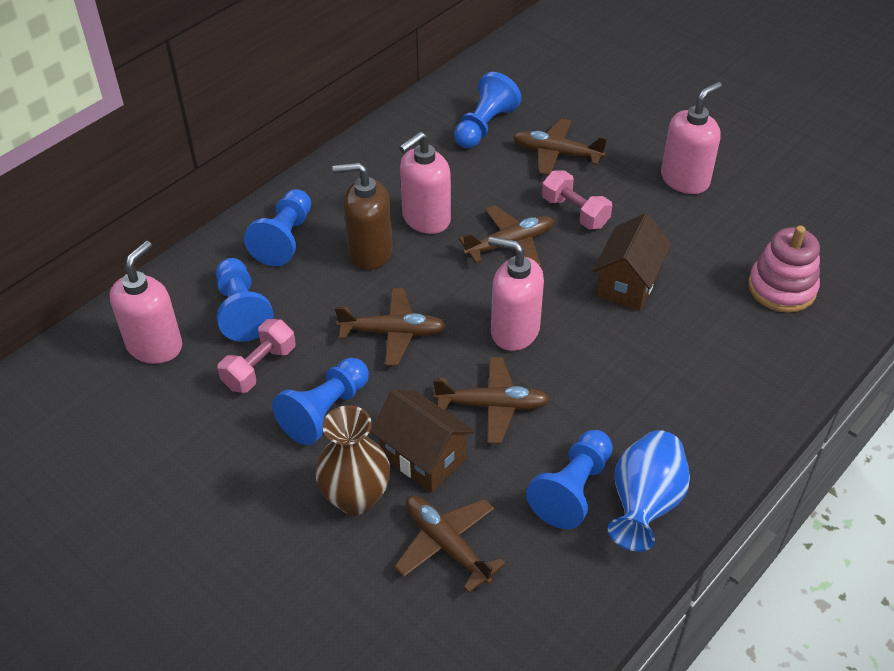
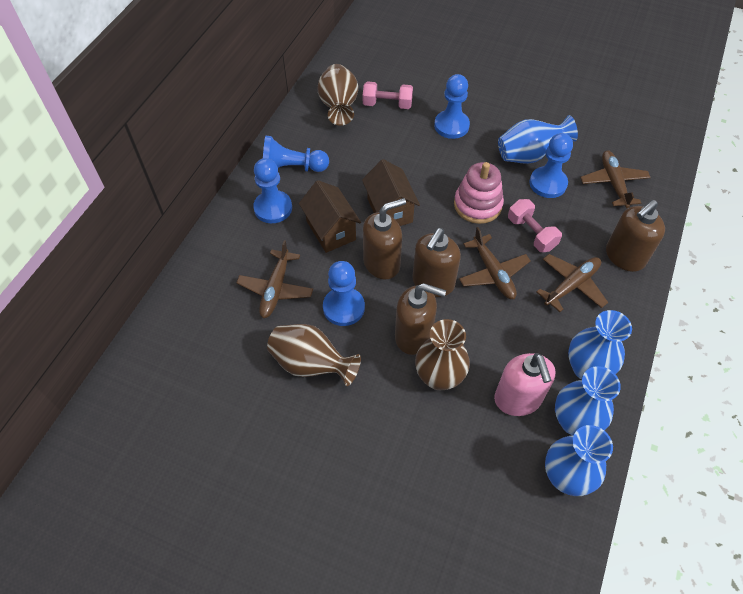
blue vase: 1 -> 4
brown plane: 5 -> 4
brown soap dispenser: 1 -> 4
brown vase: 1 -> 3
pink soap dispenser: 4 -> 1

